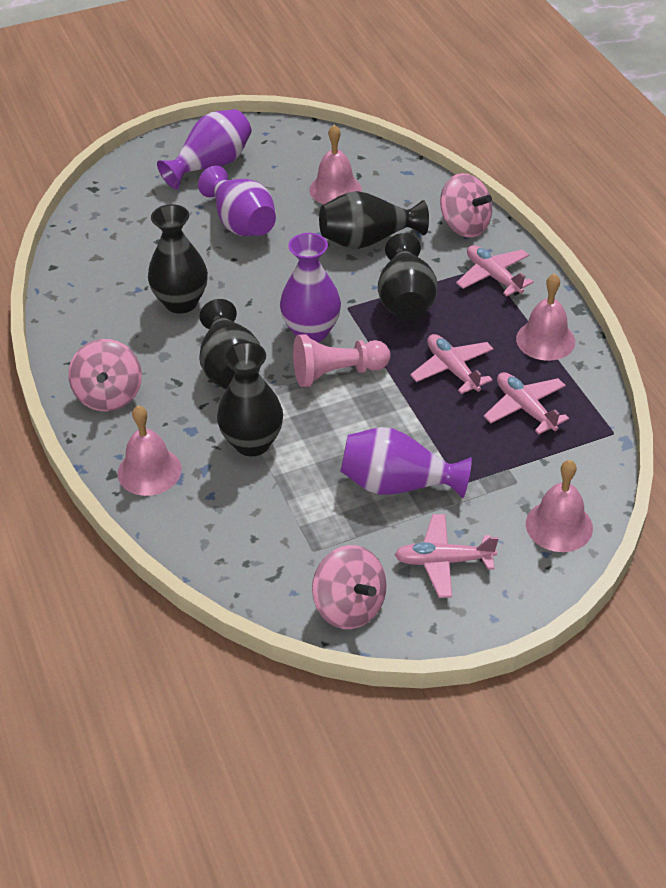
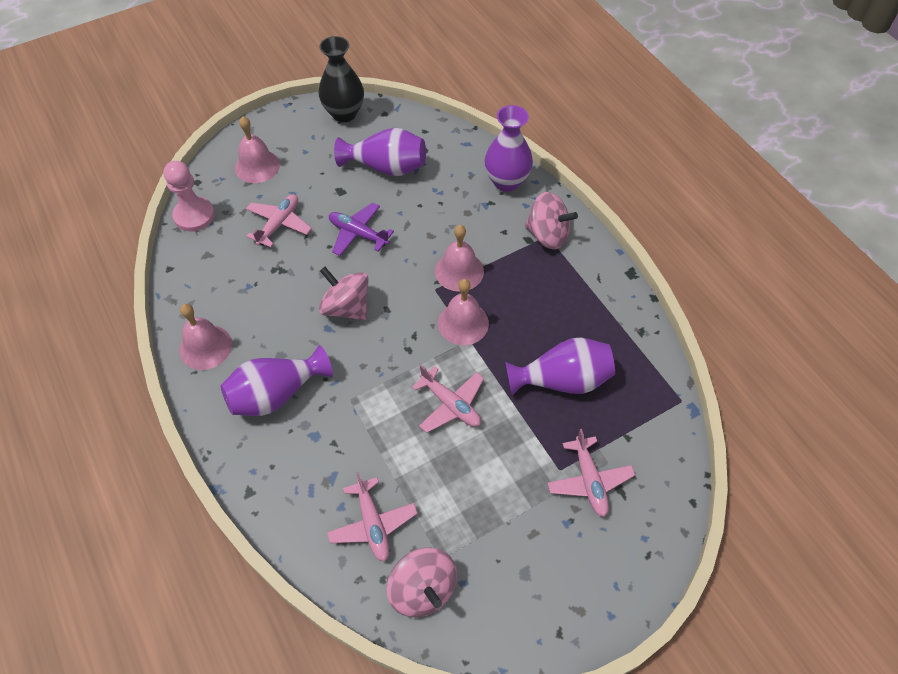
black vase: 5 -> 1
purple plane: 0 -> 1

